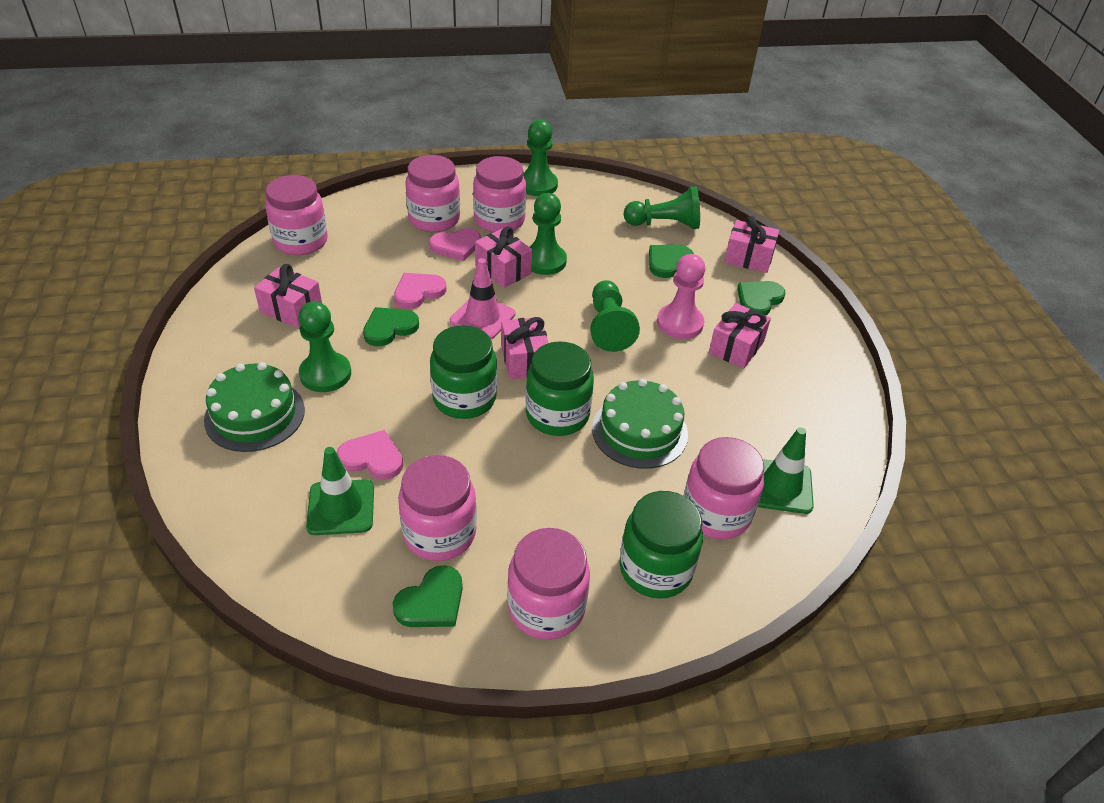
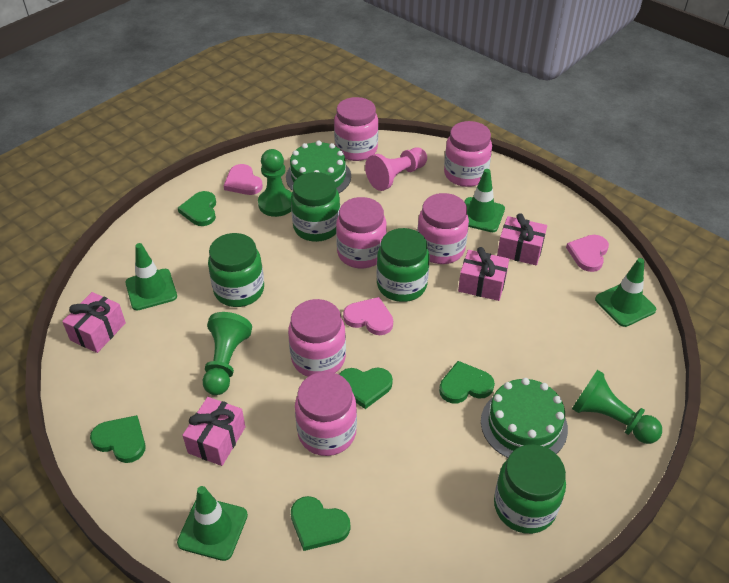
green heart: 4 -> 5
green jar: 3 -> 4
green pawn: 5 -> 3
green traffic cone: 2 -> 4
pink gift: 5 -> 4
pink traffic cone: 1 -> 0

